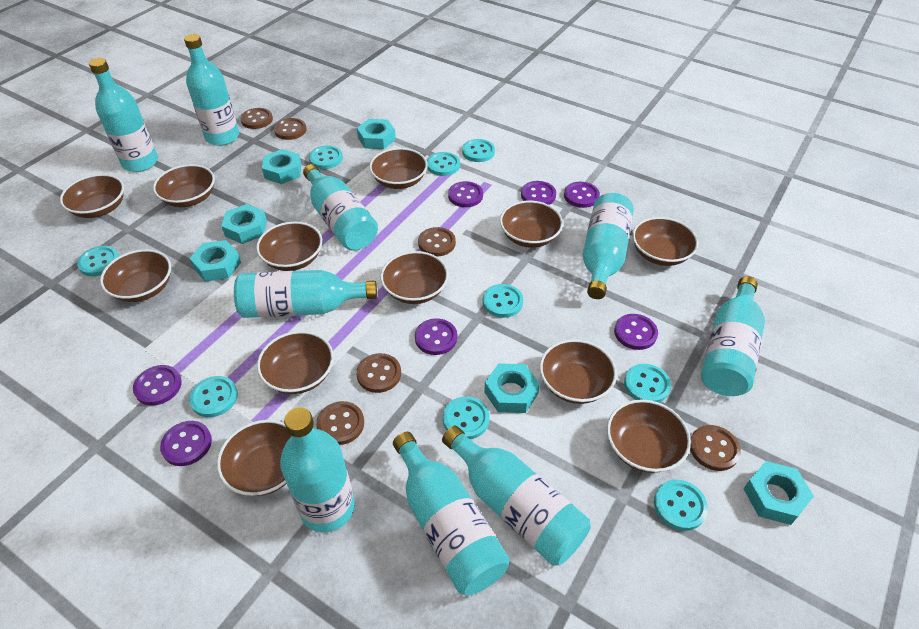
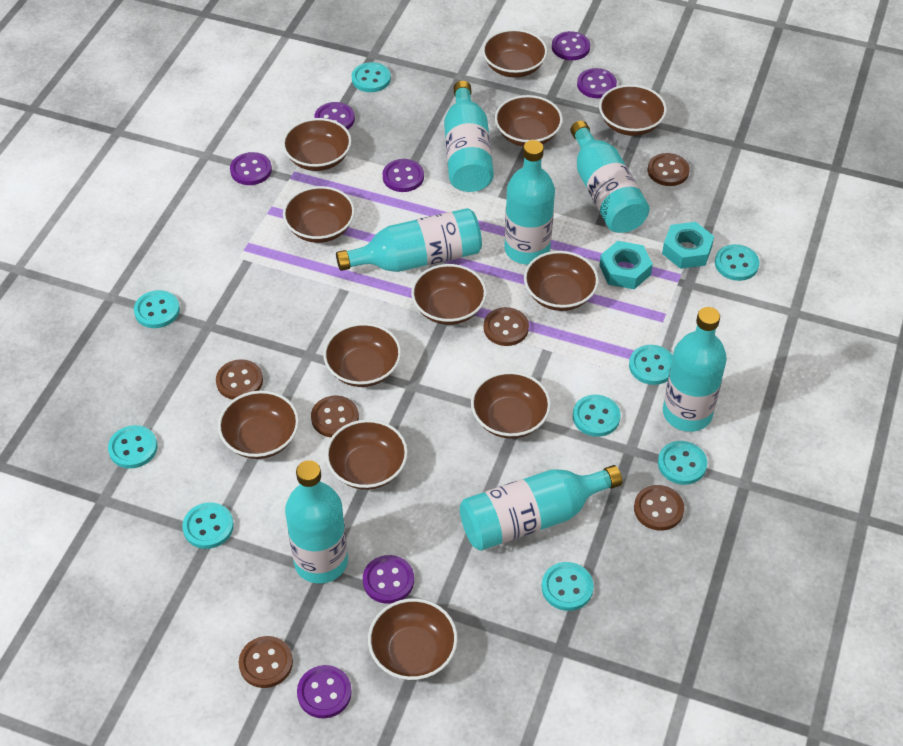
turquoise bottle: 9 -> 7
turquoise nut: 6 -> 2

